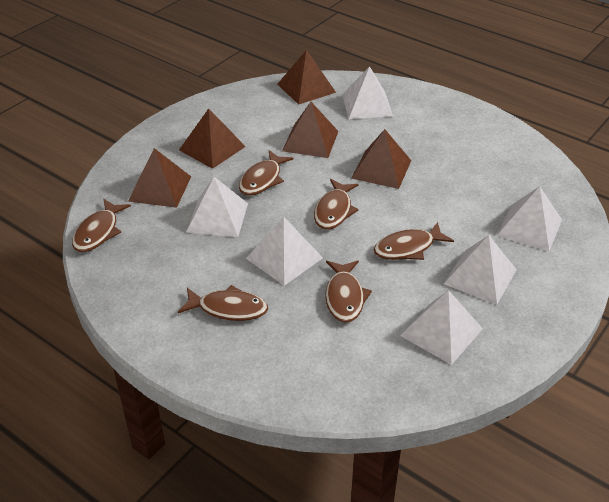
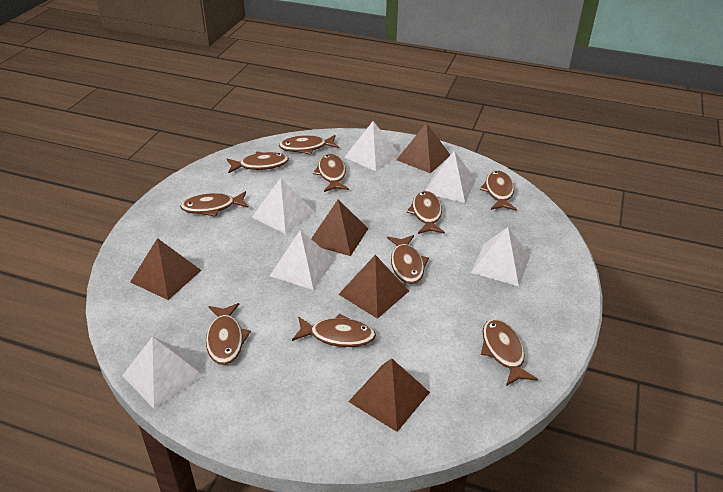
brown fish: 6 -> 10

